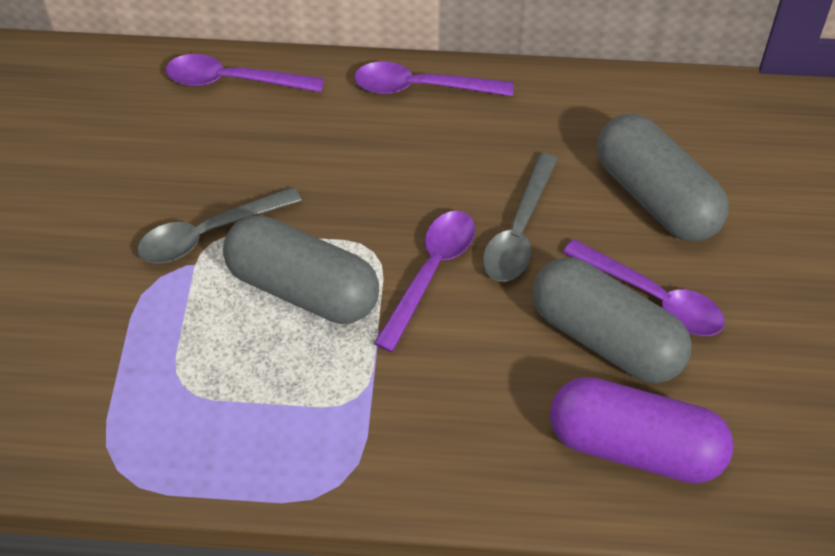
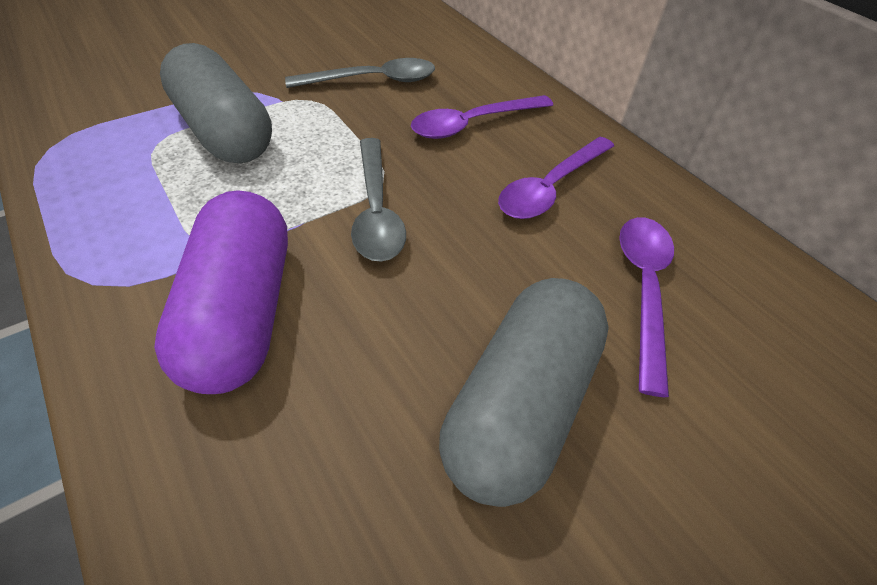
grey capsule: 3 -> 2
purple spoon: 4 -> 3

